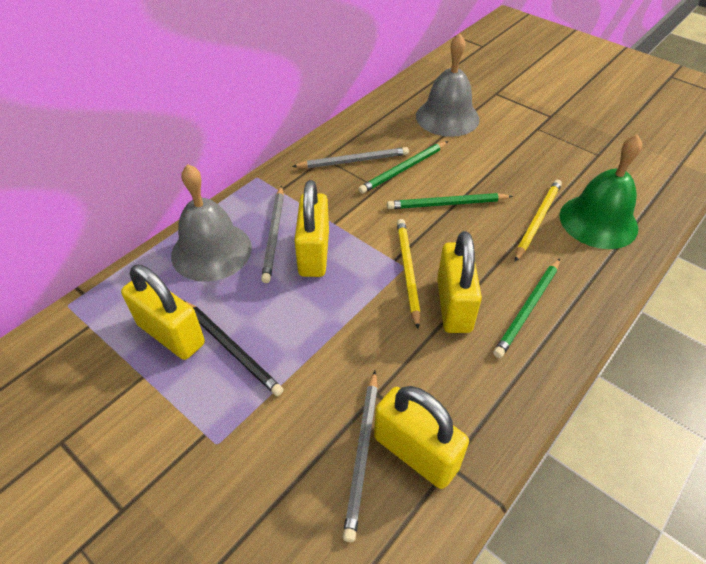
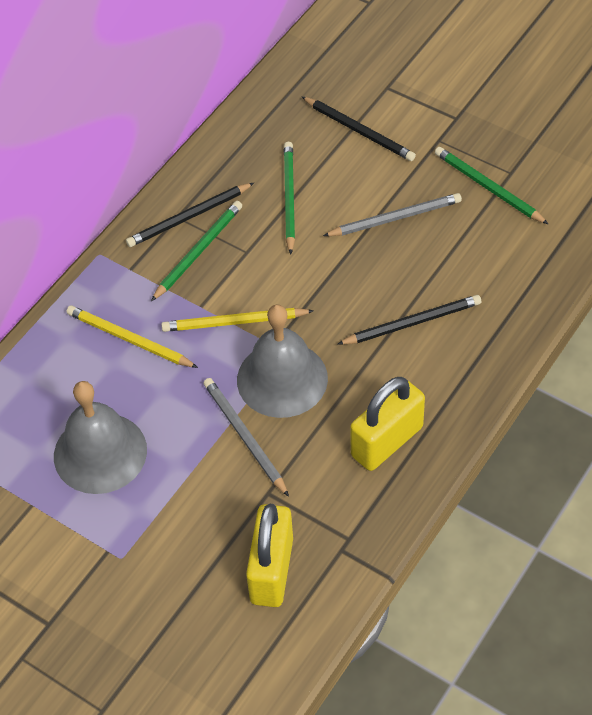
black pencil: 1 -> 3
green bell: 1 -> 0
grey pencil: 3 -> 2
yellow padlock: 4 -> 2

